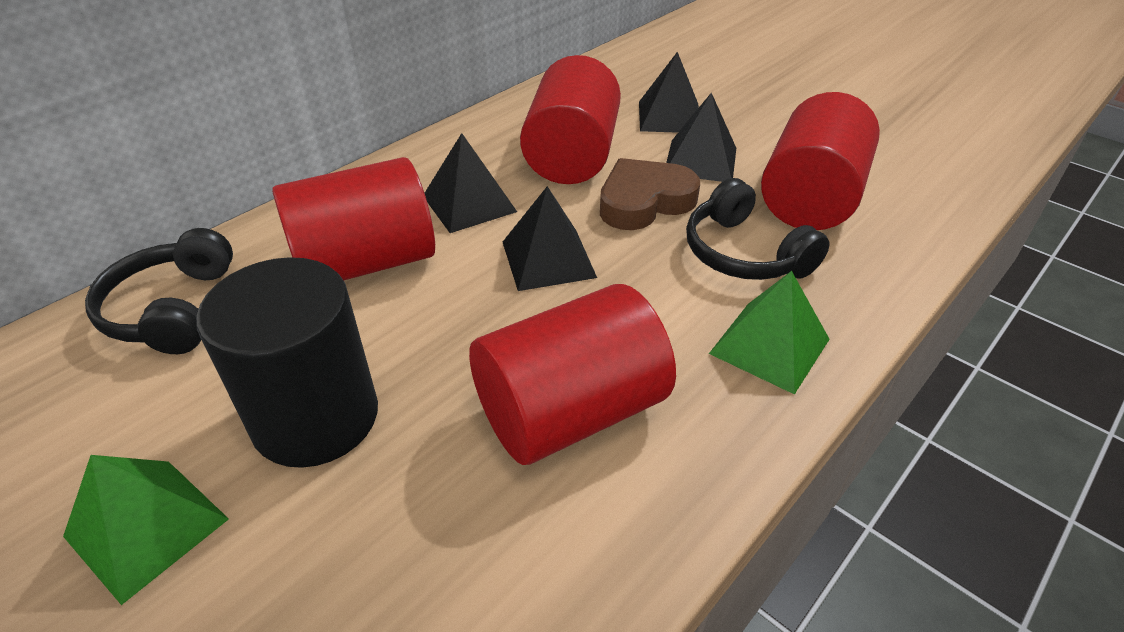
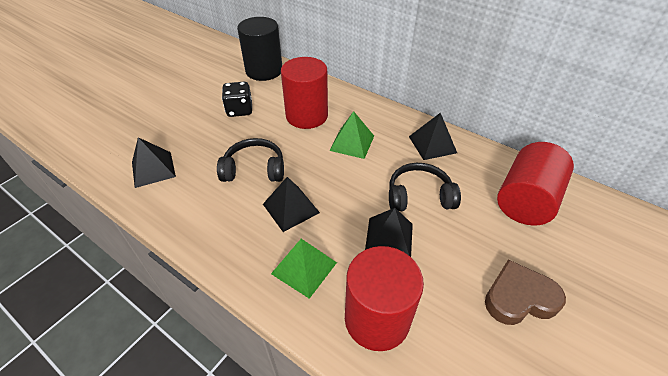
black dice: 0 -> 1
red cylinder: 4 -> 3

